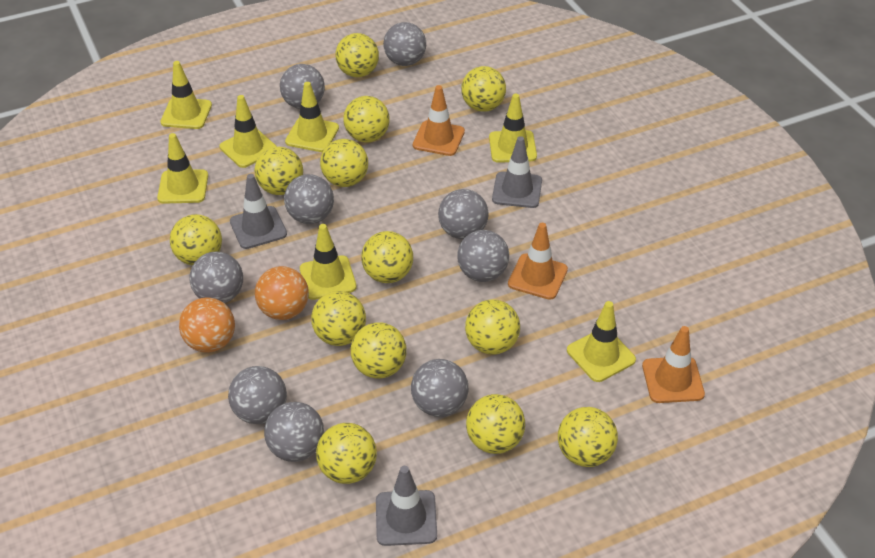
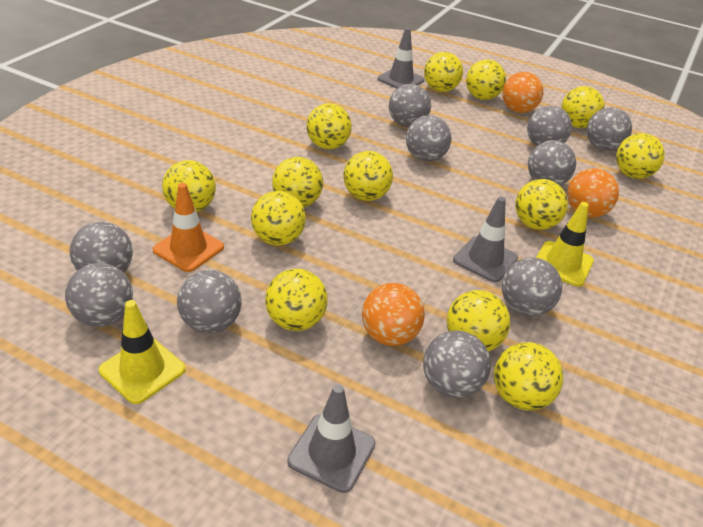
grey ball: 9 -> 10
orange ball: 2 -> 3
orange traffic cone: 3 -> 1
yellow traffic cone: 7 -> 2

